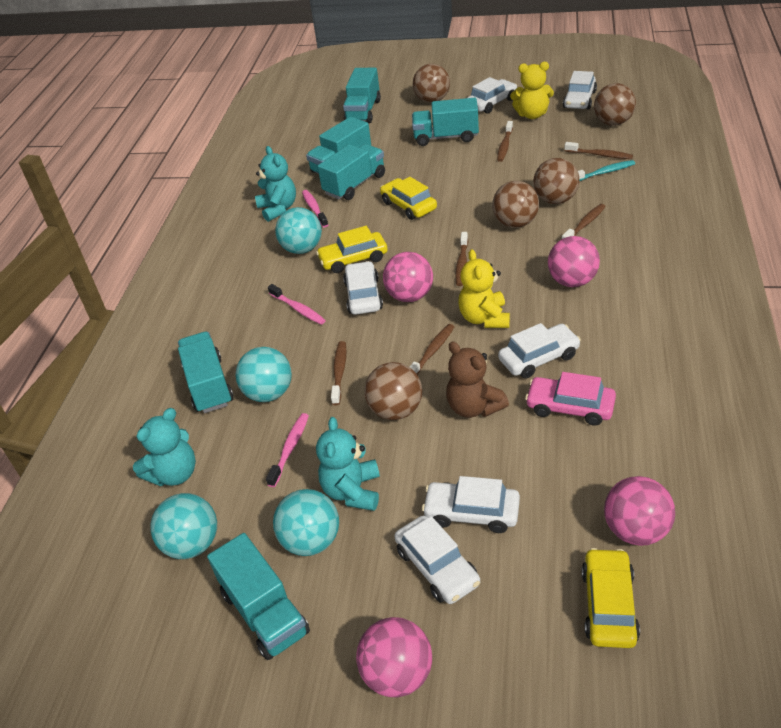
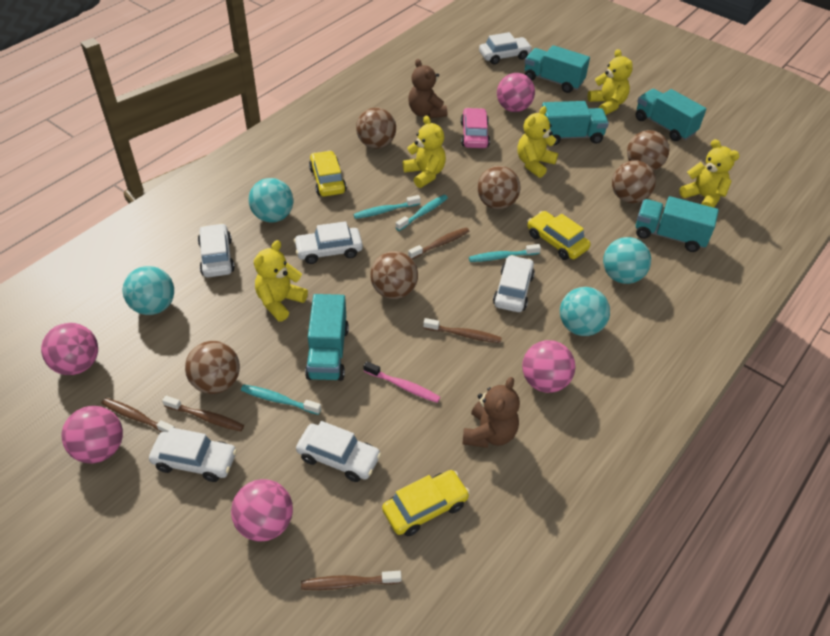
brown ball: 5 -> 6
brown teddy bear: 1 -> 2
brown toothbrush: 6 -> 5
pink ball: 4 -> 5
pink toothbrush: 3 -> 1
turquoise teddy bear: 3 -> 0
turquoise toothbrush: 1 -> 4
turquoise truck: 6 -> 5
yellow teddy bear: 2 -> 5

